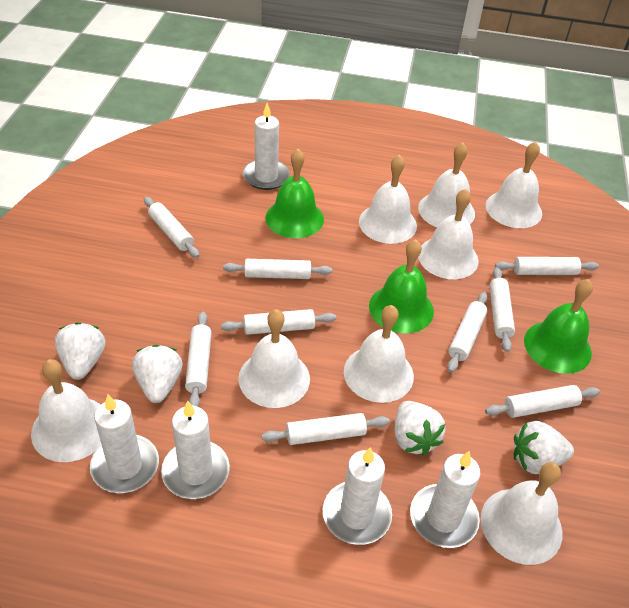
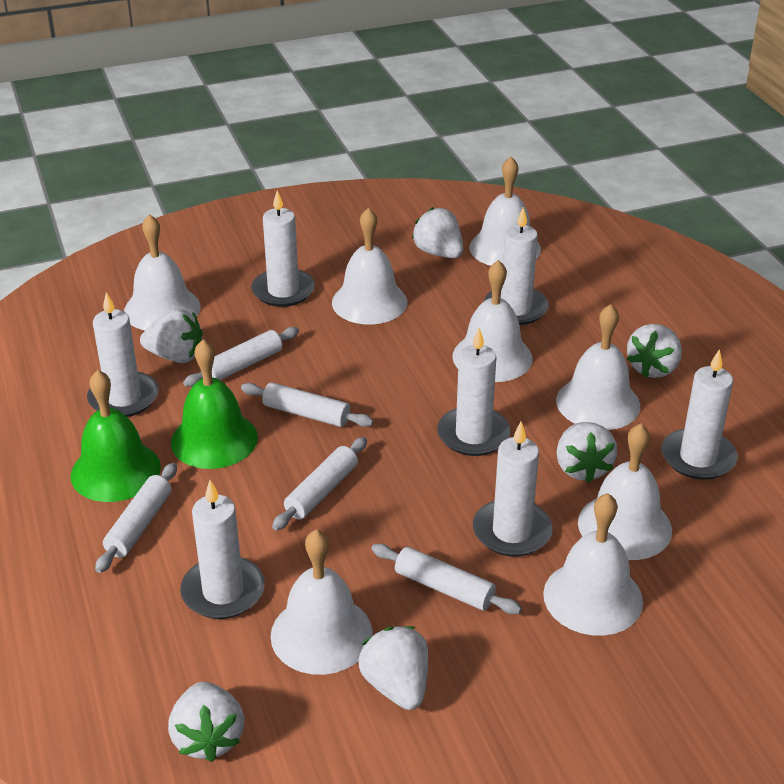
green bell: 3 -> 2
white candle: 5 -> 7
white rolling pin: 9 -> 5
white strawberry: 4 -> 6

